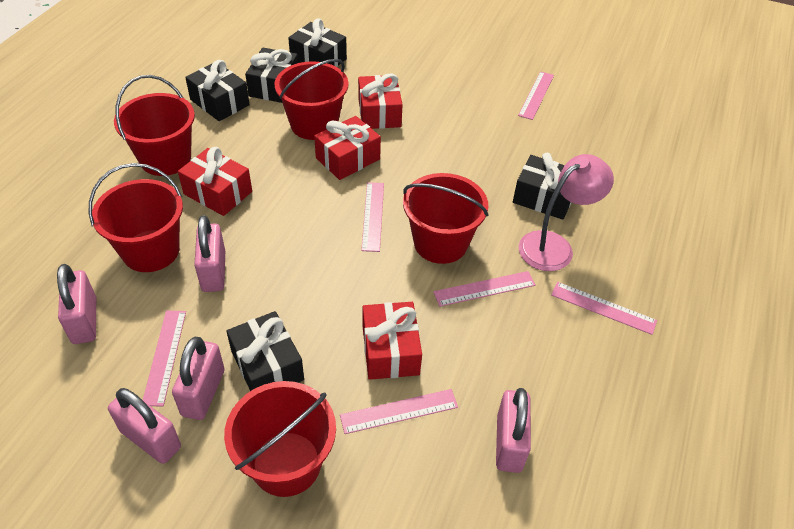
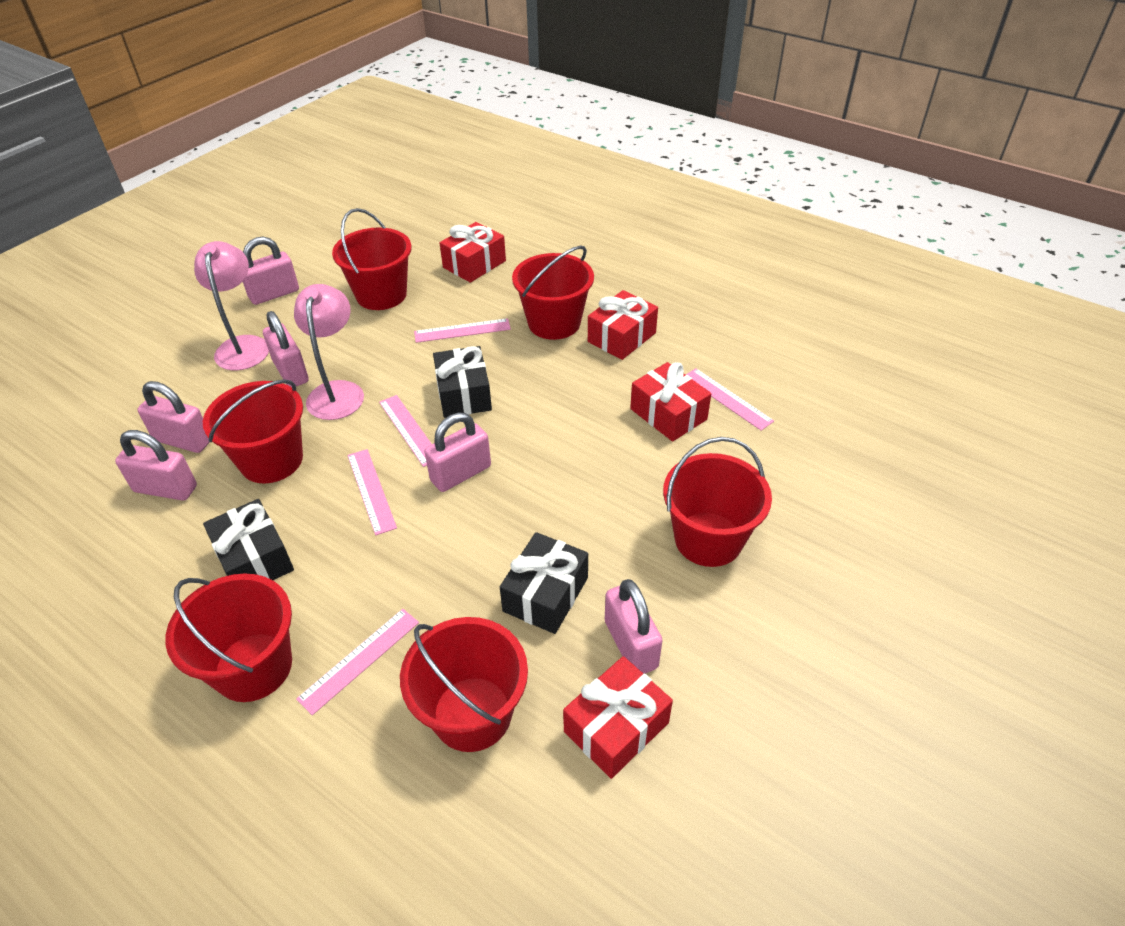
black gift: 5 -> 3
pink lamp: 1 -> 2
pink padlock: 5 -> 6
pink ruler: 6 -> 5
red bucket: 5 -> 6

